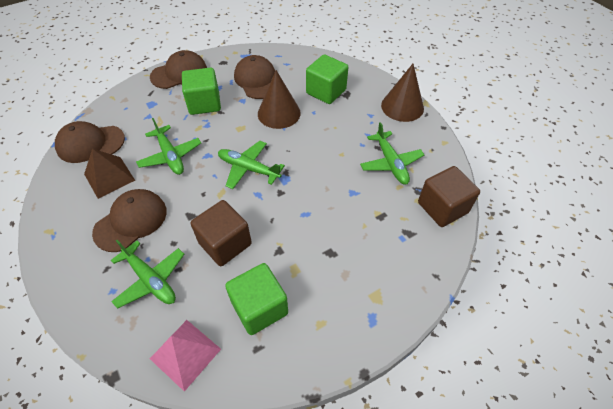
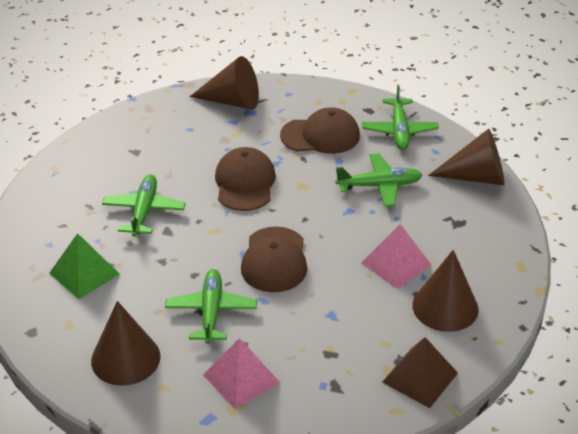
brown cap: 4 -> 3
brown cone: 2 -> 4
brown cube: 2 -> 0
green cube: 3 -> 0
green pyramid: 0 -> 1
pink pyramid: 1 -> 2

